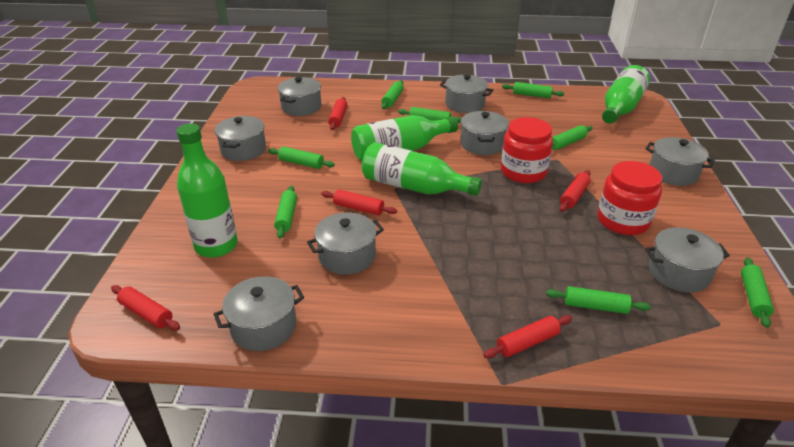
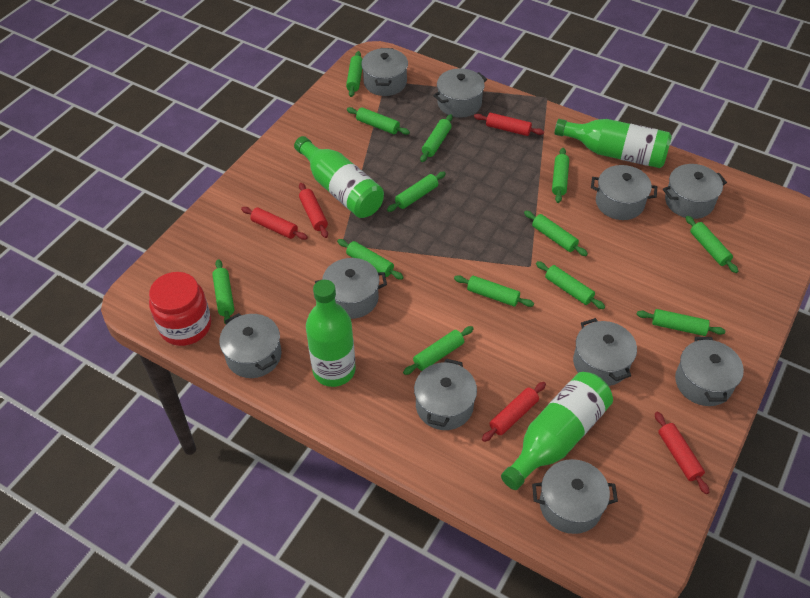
green rolling pin: 8 -> 13
grey pot: 8 -> 10
red jar: 2 -> 1

